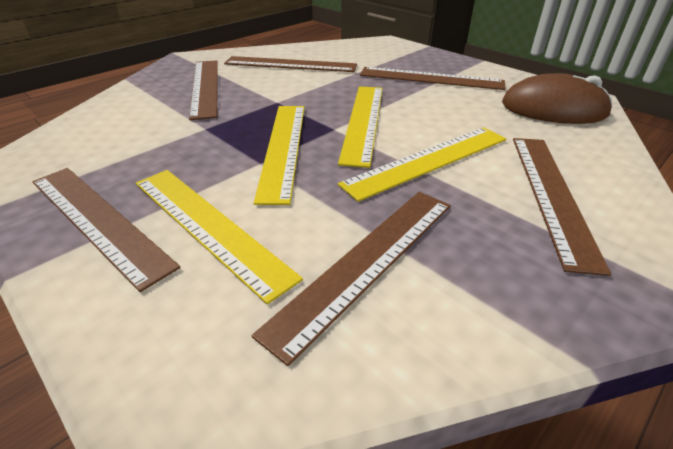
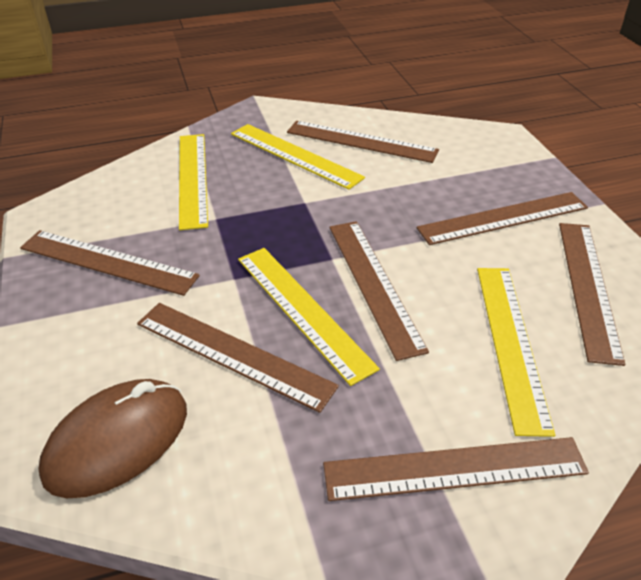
brown ruler: 6 -> 7

